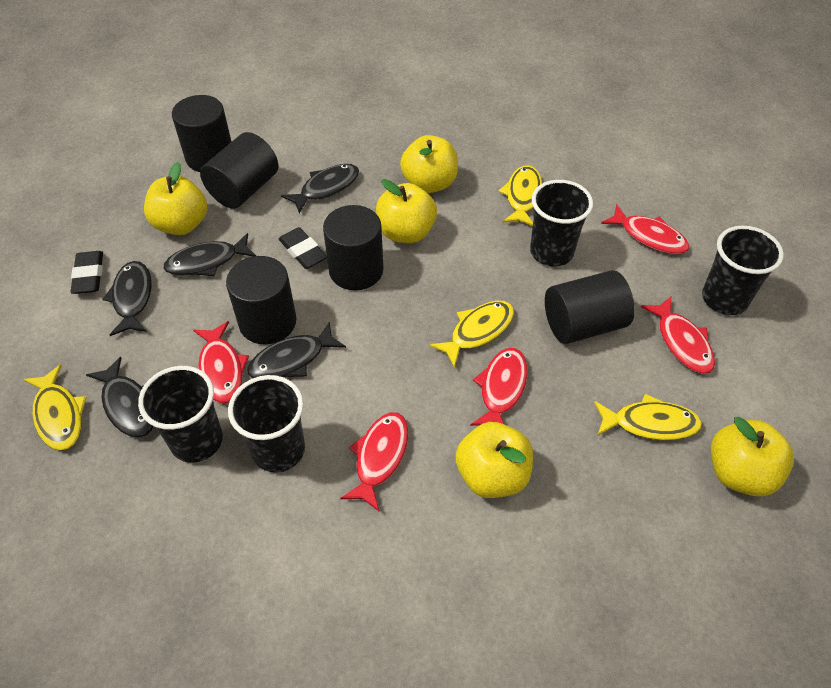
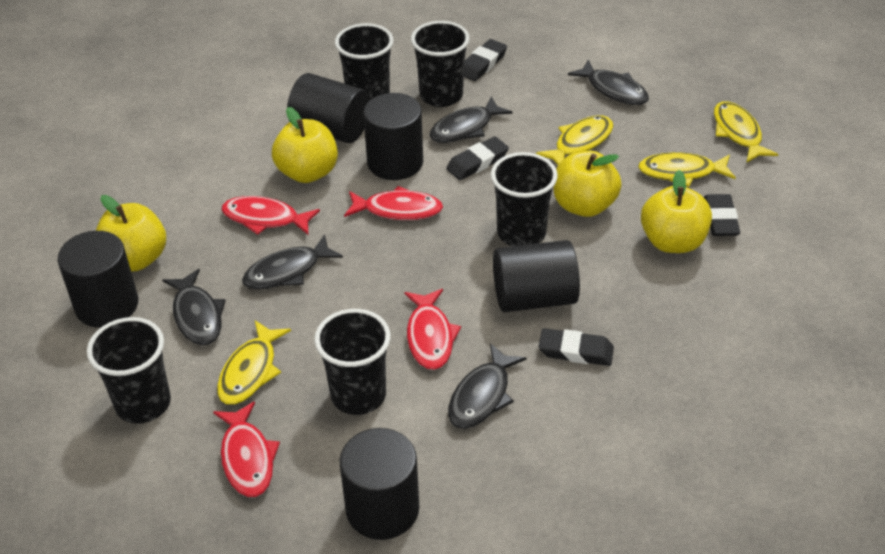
black cup: 4 -> 5
black eraser: 2 -> 4
red fish: 5 -> 4
yellow apple: 5 -> 4

